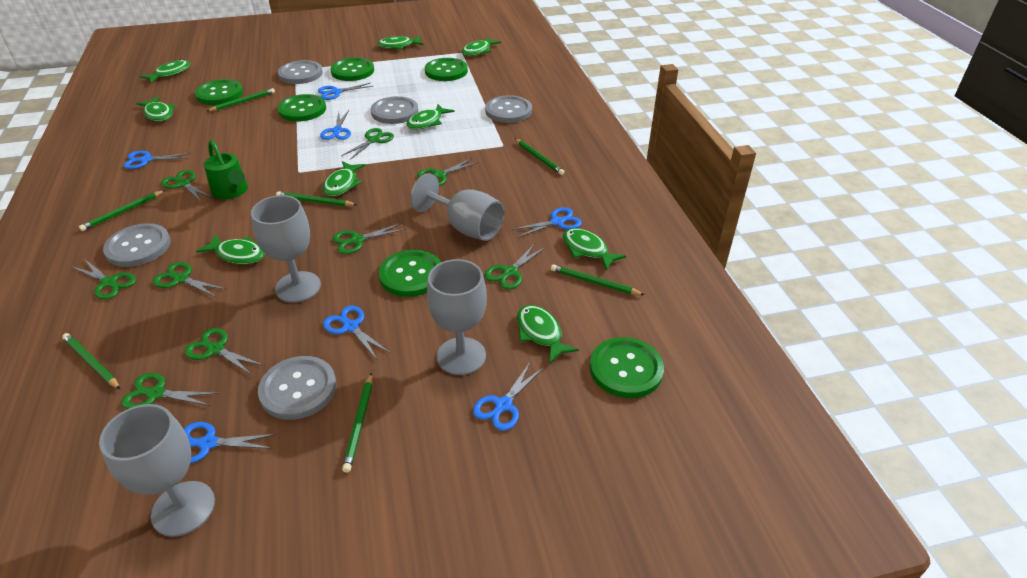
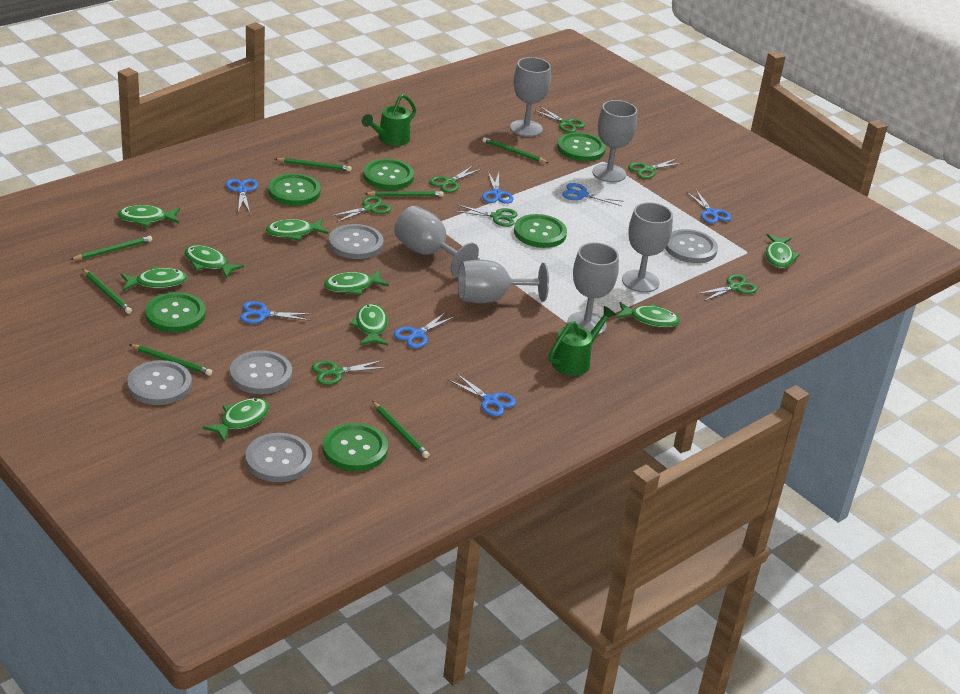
green scissors: 9 -> 7
green watering can: 1 -> 2
grey goblet: 4 -> 6

